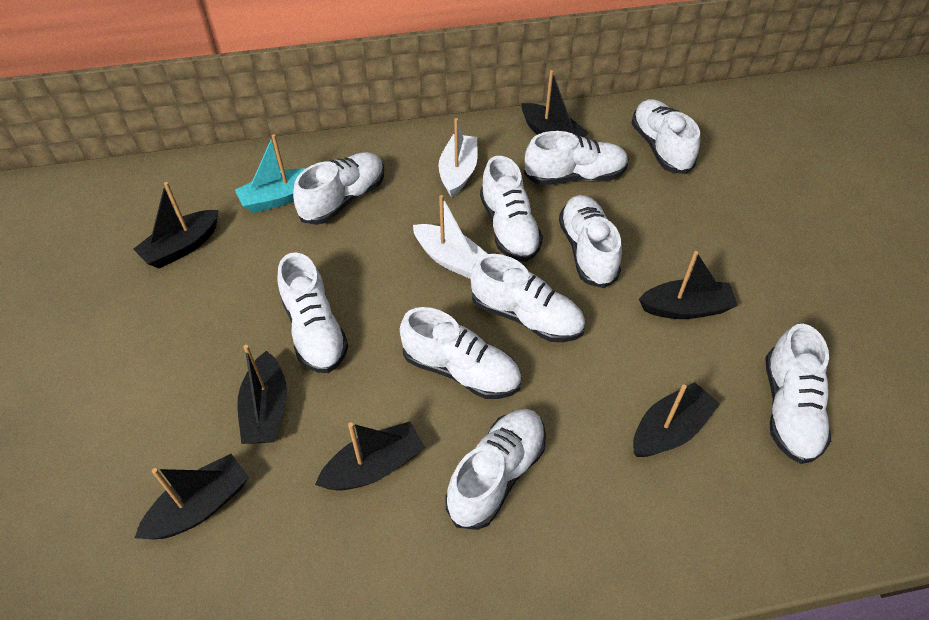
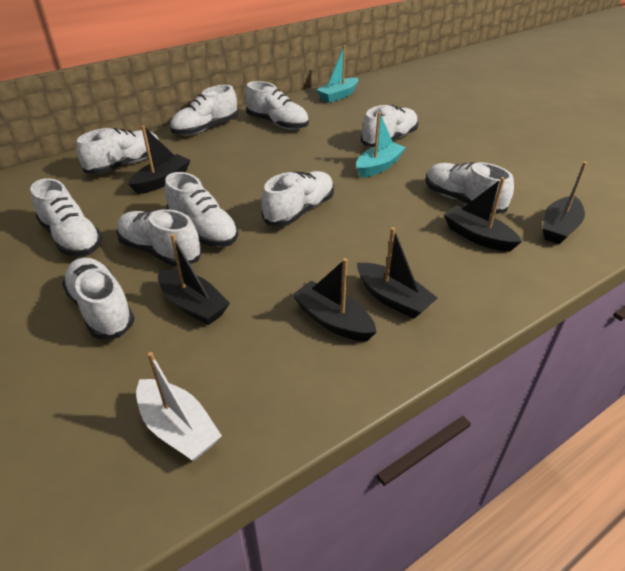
black boat: 7 -> 6
turquoise boat: 1 -> 2
white boat: 2 -> 1

